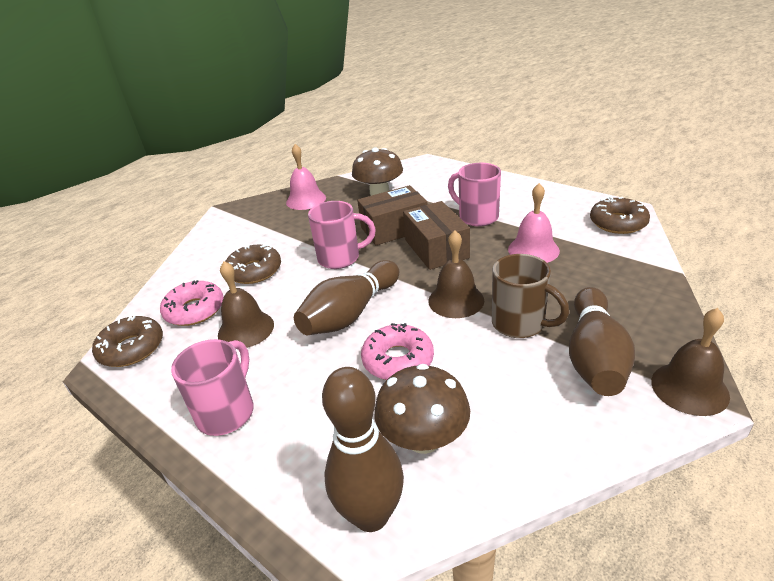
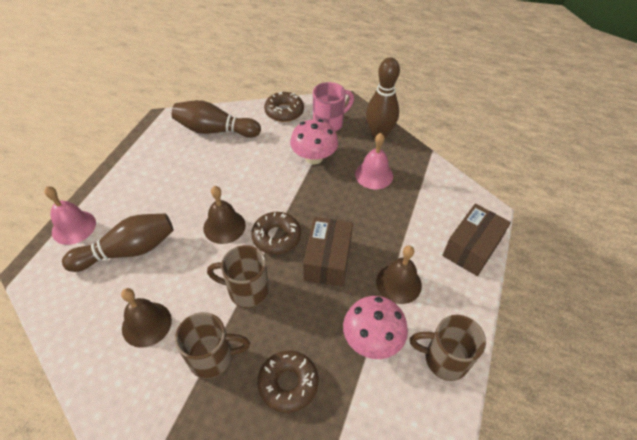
brown mug: 1 -> 3
brown mushroom: 2 -> 0
pink donut: 2 -> 0
pink mug: 3 -> 1
pink mushroom: 0 -> 2

